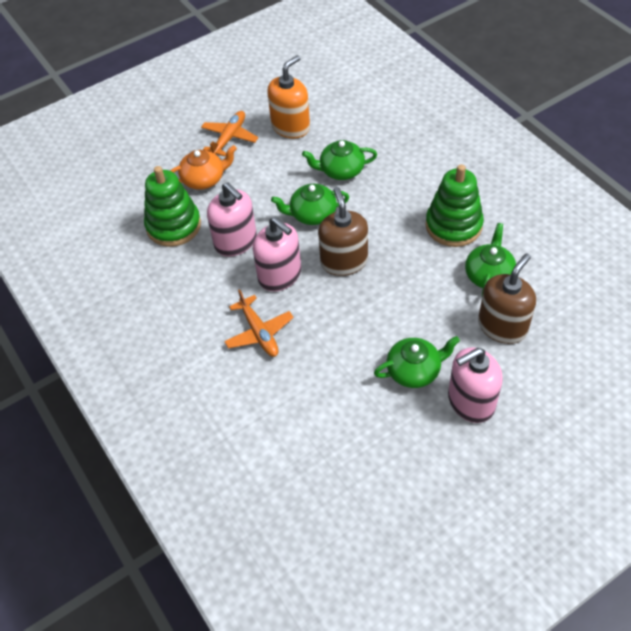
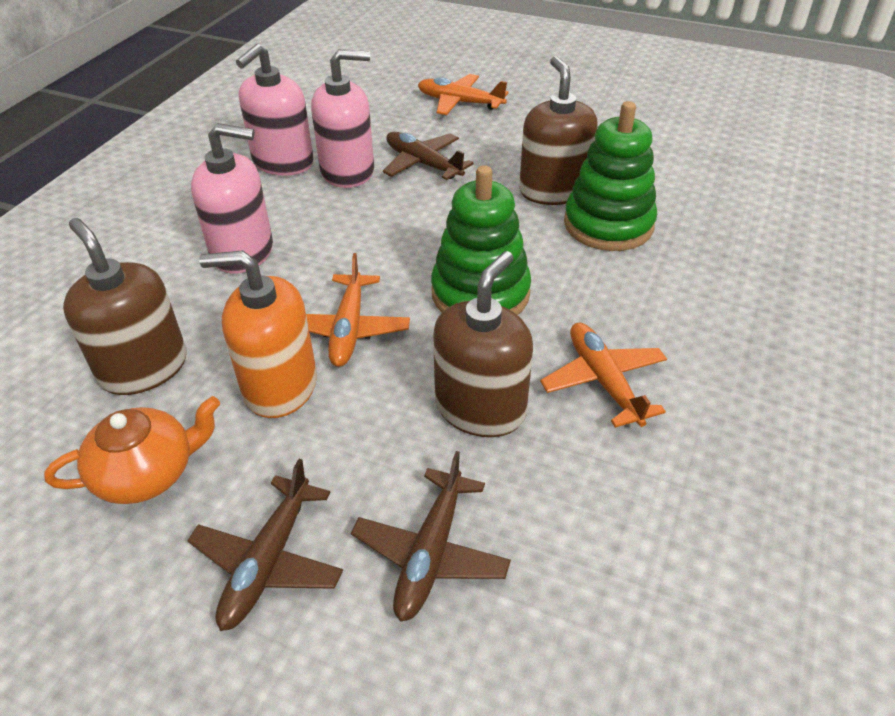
brown plane: 0 -> 3
brown soap dispenser: 2 -> 3
green teapot: 4 -> 0
orange plane: 2 -> 3

